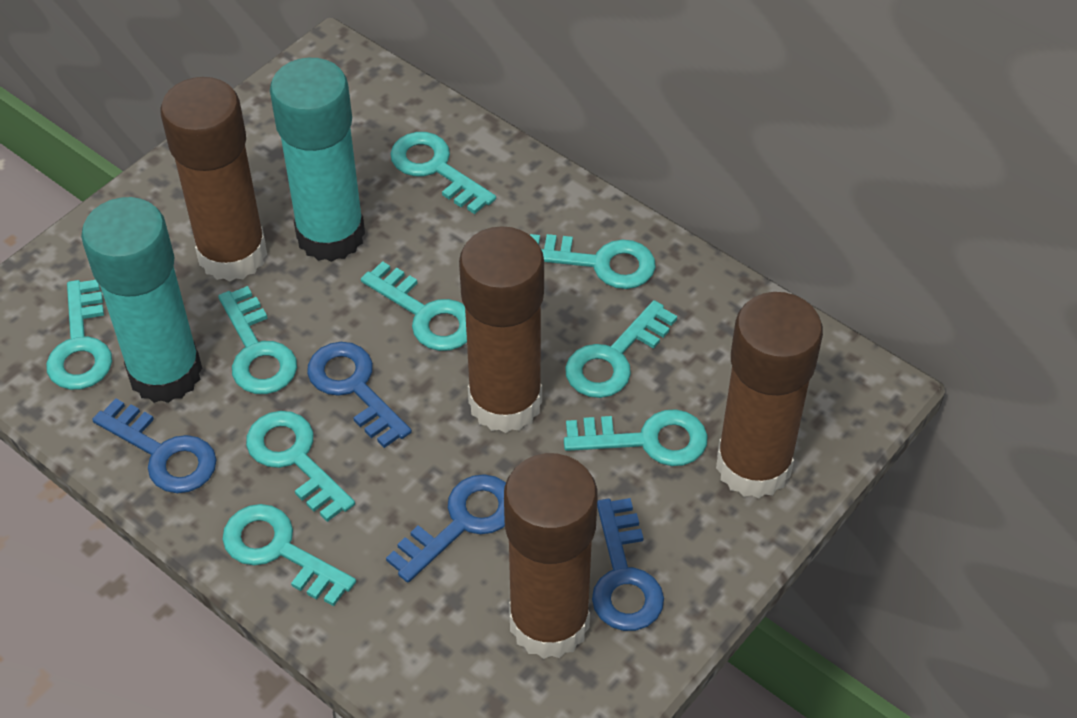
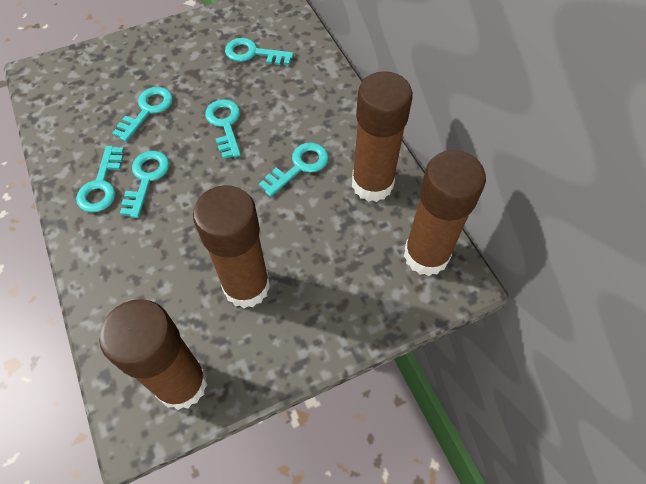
blue key: 4 -> 0
turquoise glue stick: 2 -> 0
turquoise key: 9 -> 6

